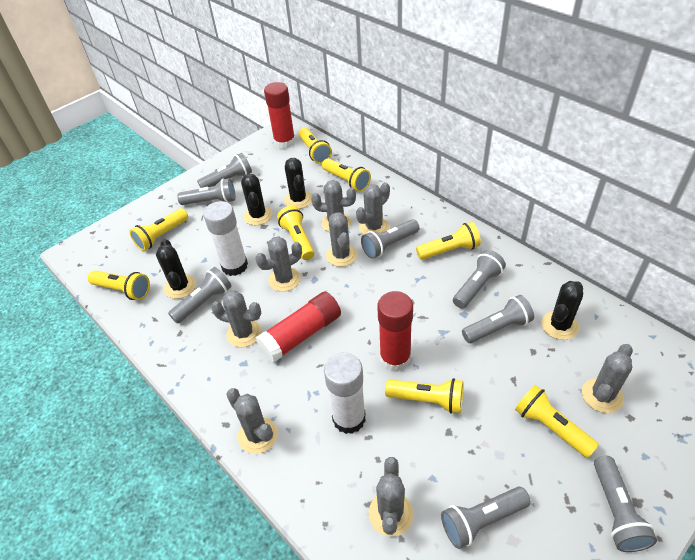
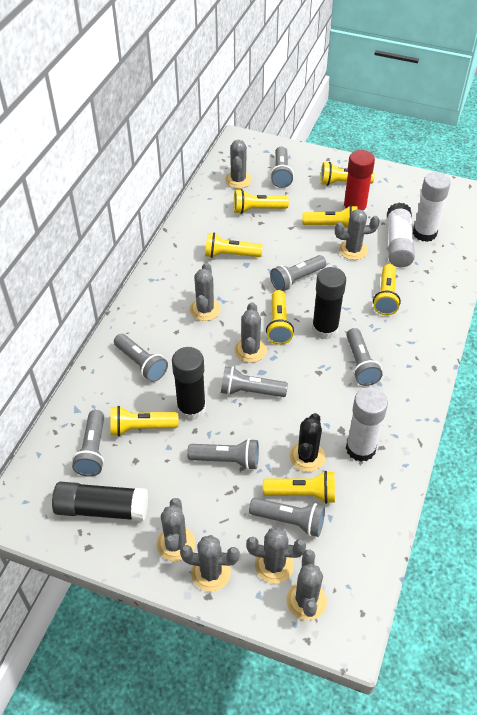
black cactus: 4 -> 1
black glue stick: 0 -> 3
red glue stick: 3 -> 1
white glue stick: 2 -> 3

